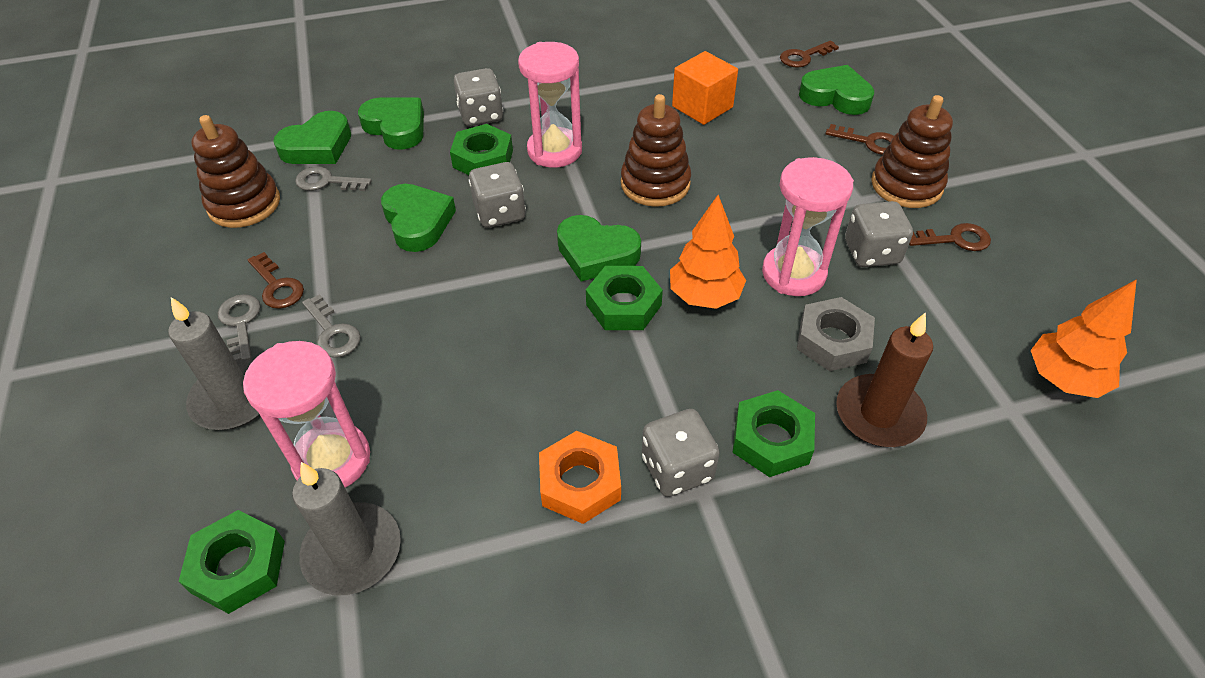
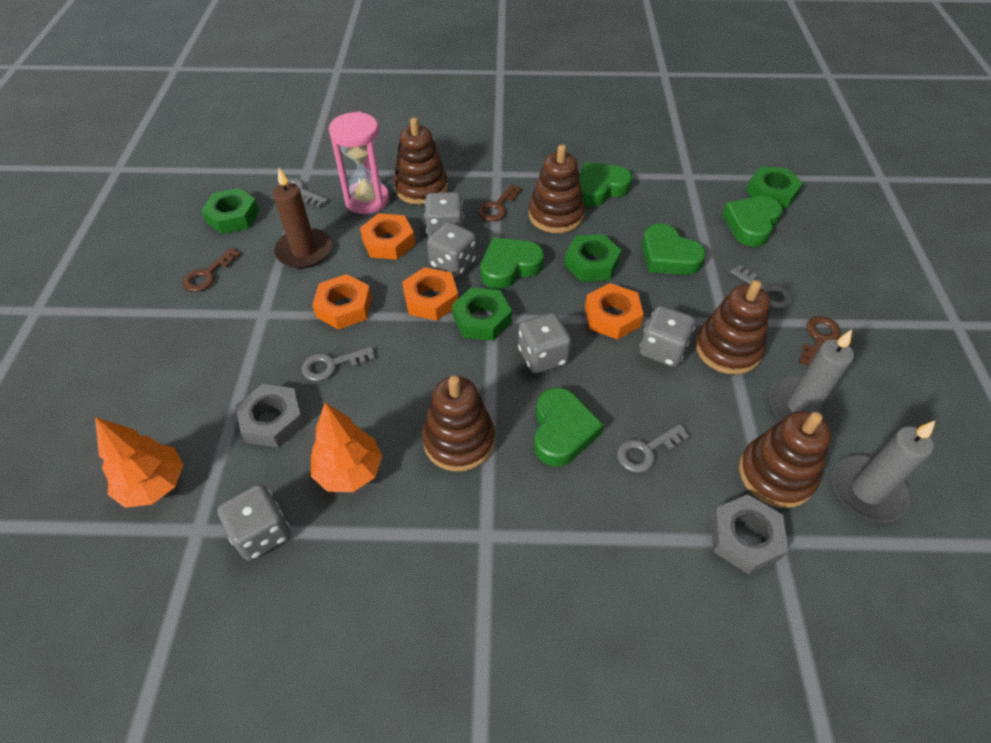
brown key: 4 -> 3
brown stacking toy: 3 -> 5
grey dice: 4 -> 5
grey key: 3 -> 4
grey nut: 1 -> 2
orange cube: 1 -> 0
orange nut: 1 -> 4
pink hourglass: 3 -> 1

